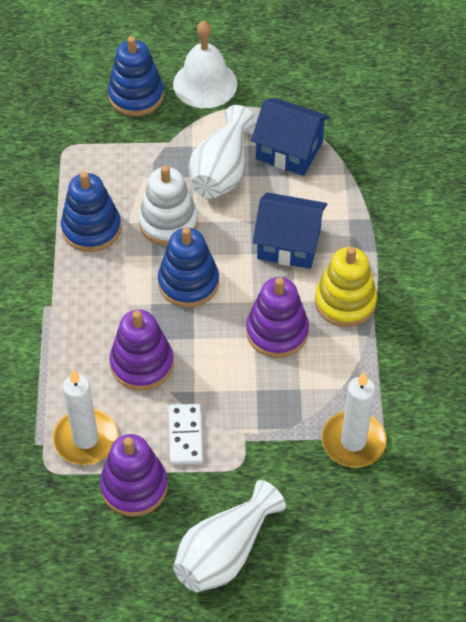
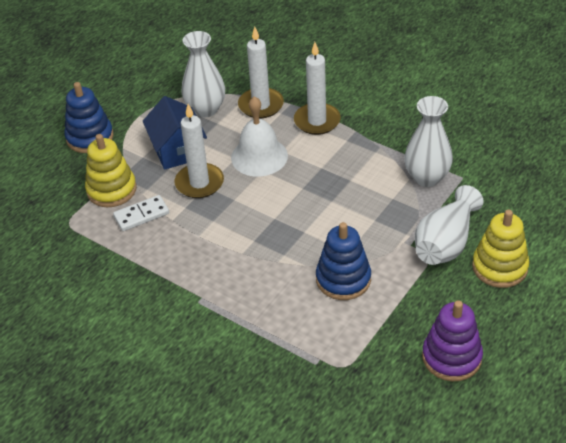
blue house: 2 -> 1
blue stacking toy: 3 -> 2
purple stacking toy: 3 -> 1
white candle: 2 -> 3
white stacking toy: 1 -> 0
white vase: 2 -> 3
yellow stacking toy: 1 -> 2

